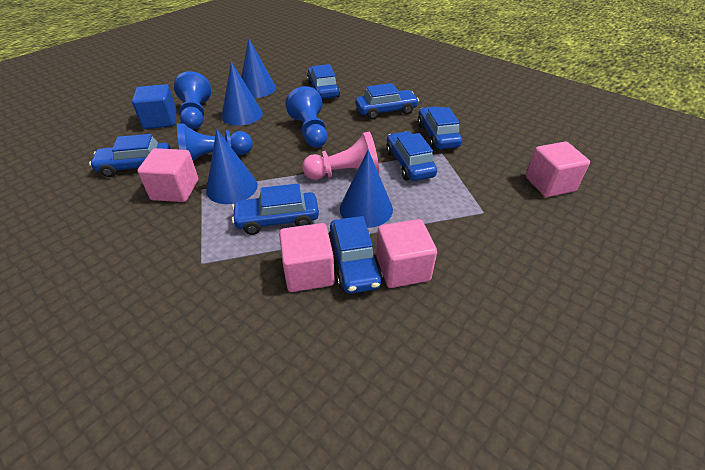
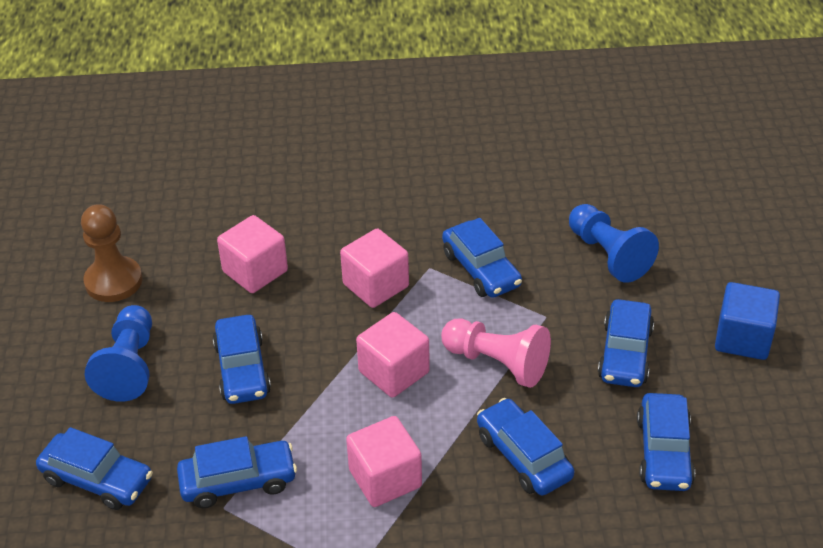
blue cone: 4 -> 0
blue pawn: 3 -> 2
brown pawn: 0 -> 1

